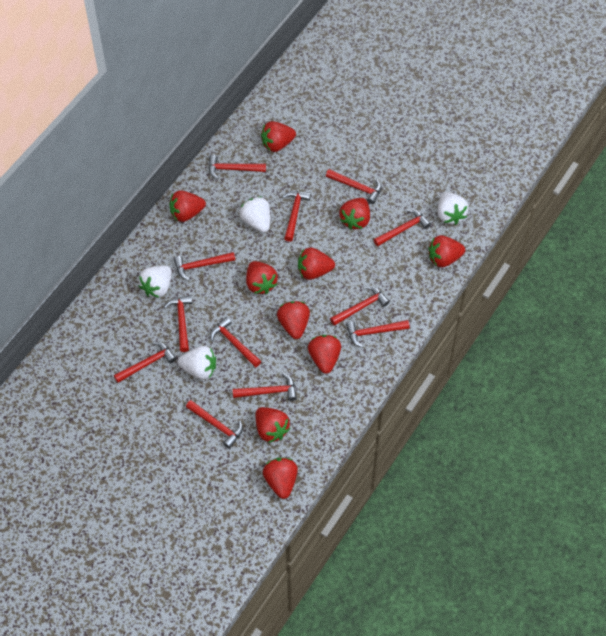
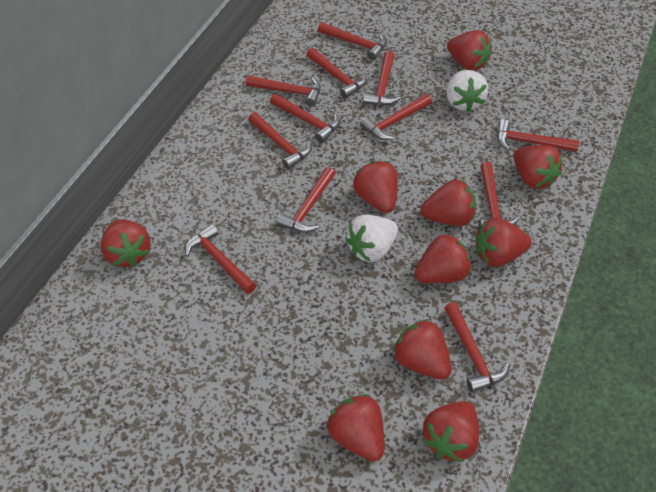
white strawberry: 4 -> 2

